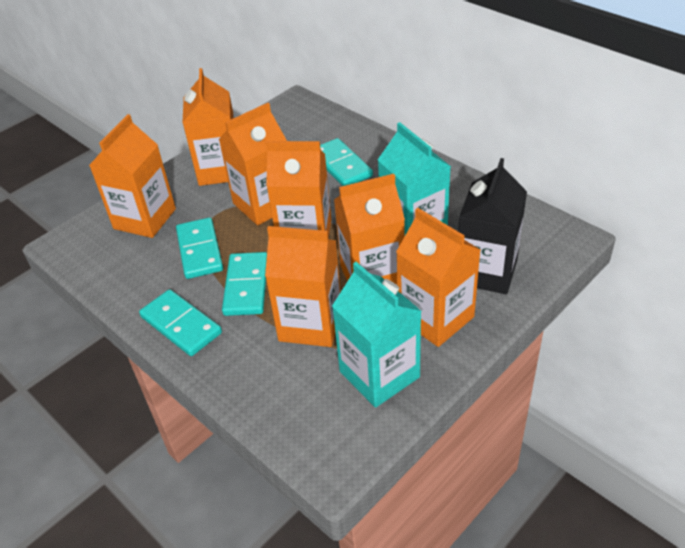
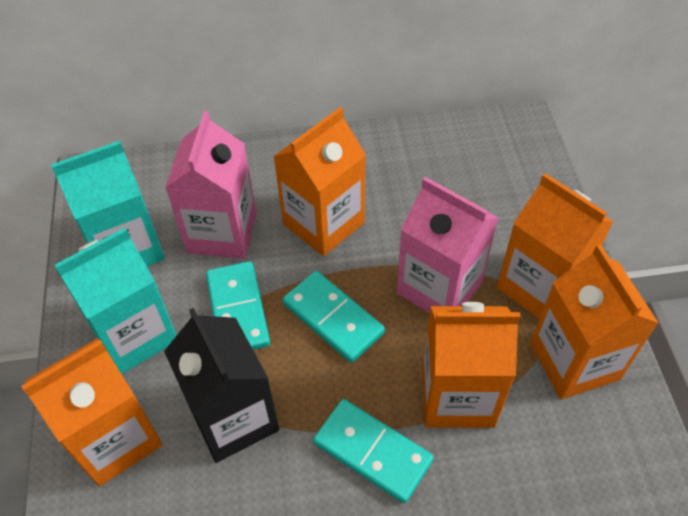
orange carton: 7 -> 5
pink carton: 0 -> 2
turquoise domino: 4 -> 3

